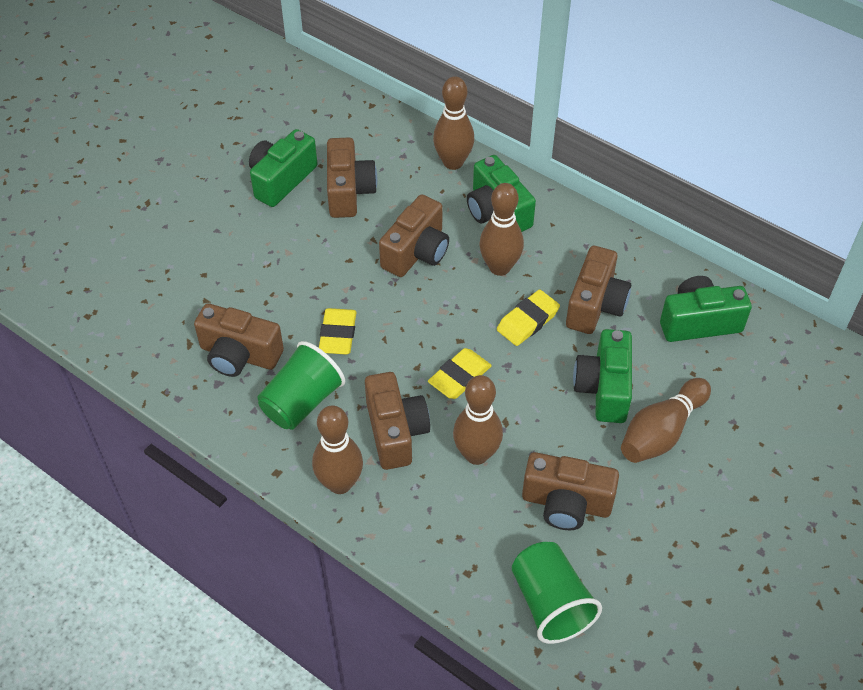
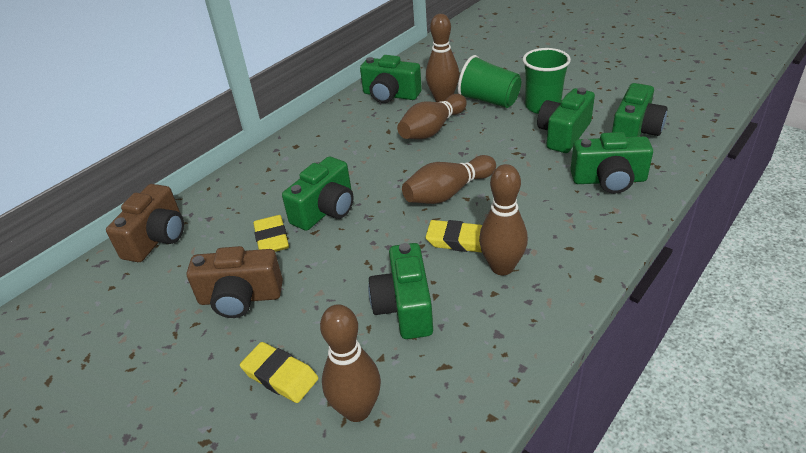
brown camera: 6 -> 2
green camera: 4 -> 6

